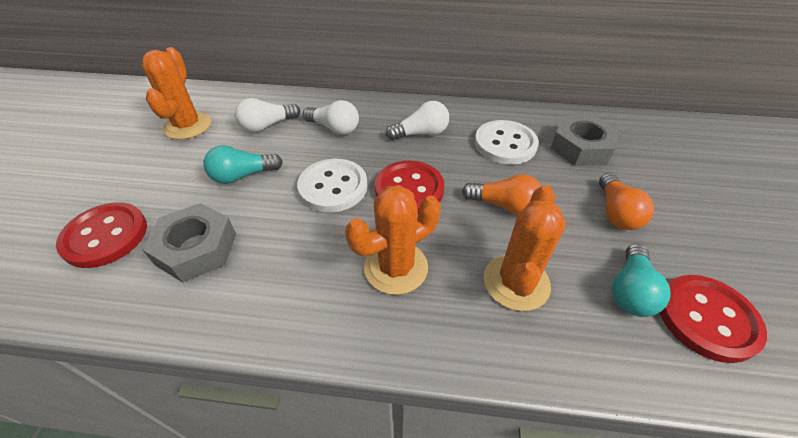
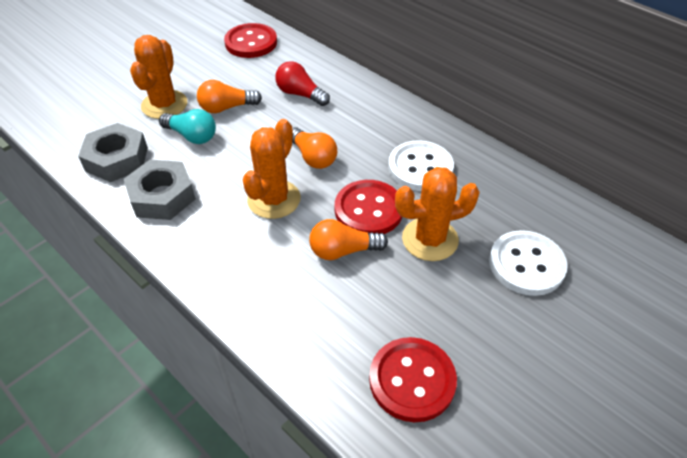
orange light bulb: 2 -> 3
red light bulb: 0 -> 1
turquoise light bulb: 2 -> 1
white light bulb: 3 -> 0

